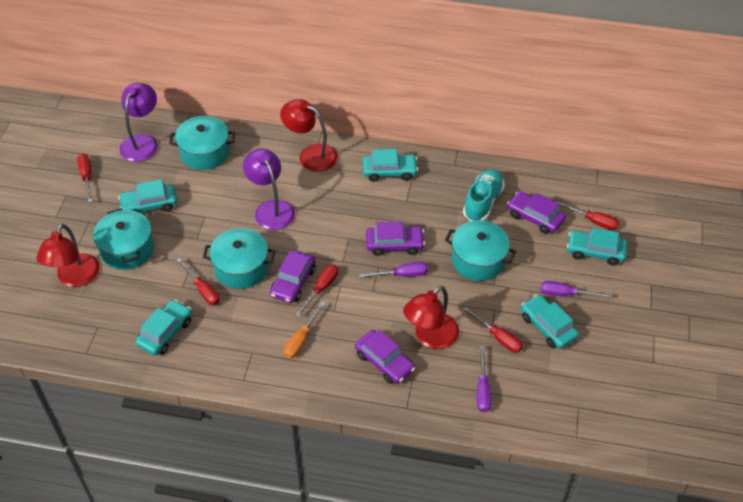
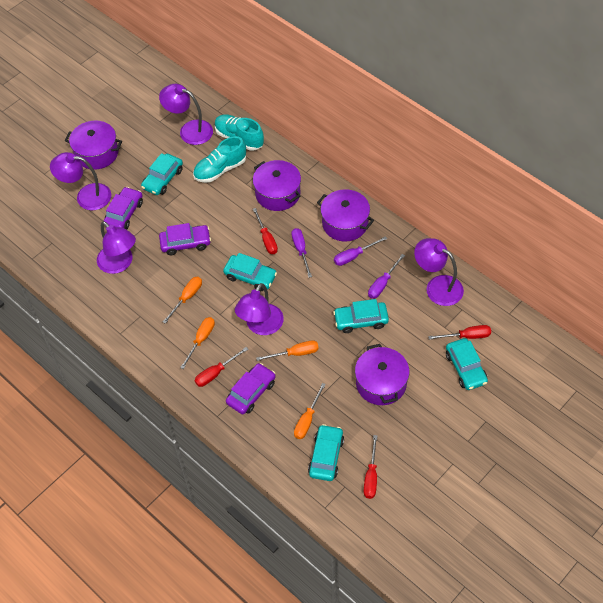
orange screwdriver: 1 -> 4
purple car: 4 -> 3
purple lamp: 2 -> 5
purple pot: 0 -> 4
red lamp: 3 -> 0
red screwdriver: 5 -> 4
turquoise pot: 4 -> 0
turquoise shoe: 1 -> 2

